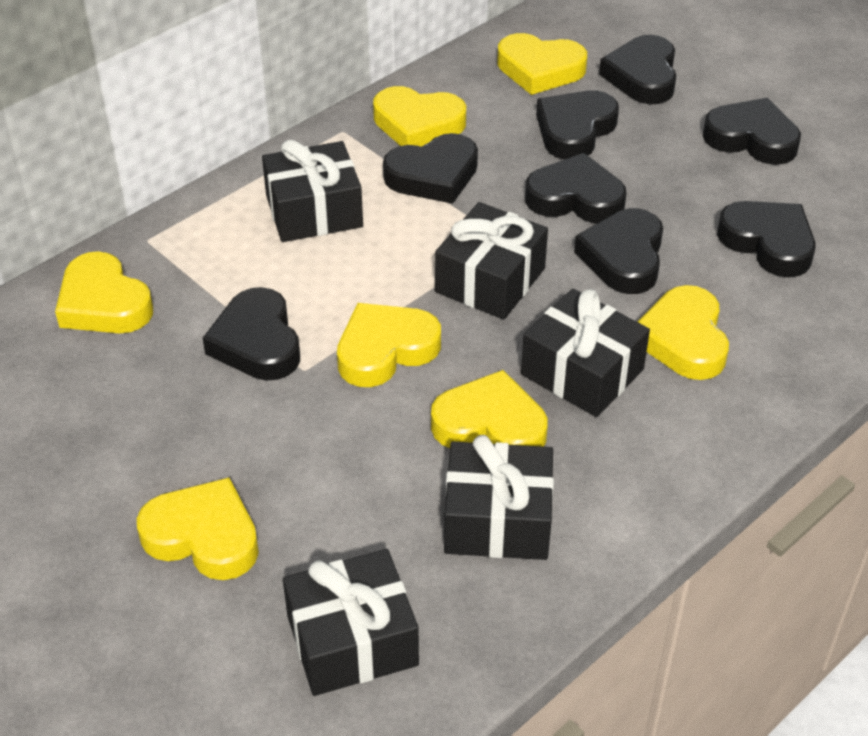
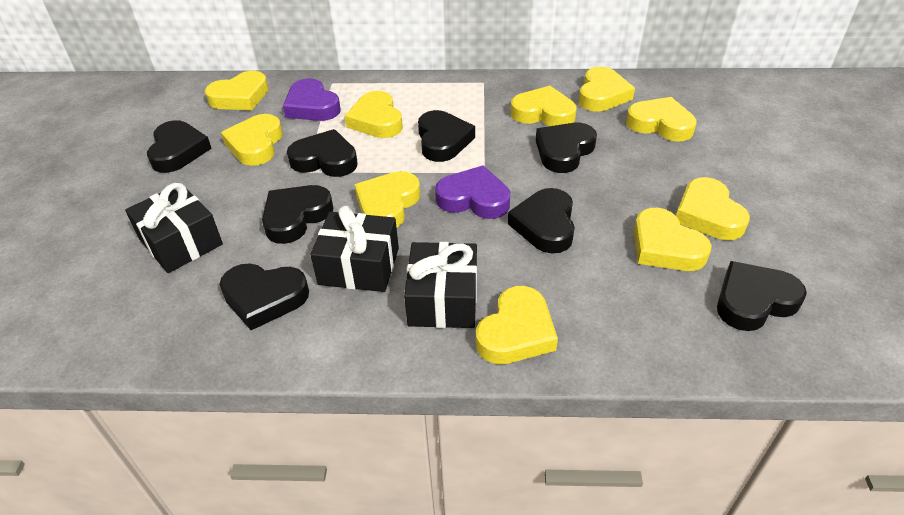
black gift: 5 -> 3
purple heart: 0 -> 2
yellow heart: 7 -> 10

